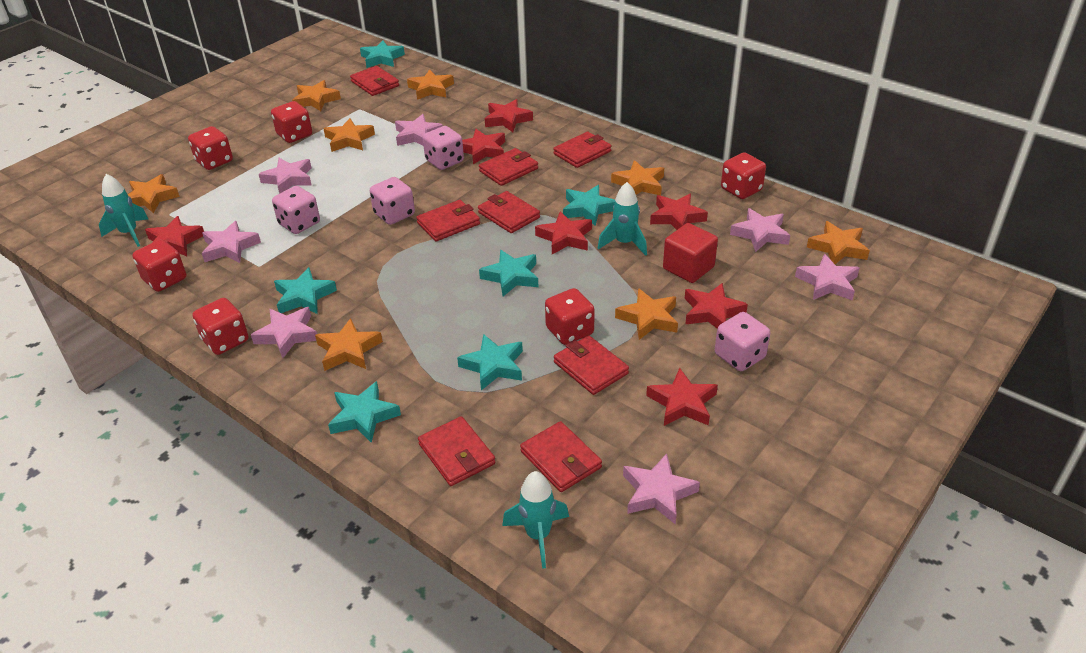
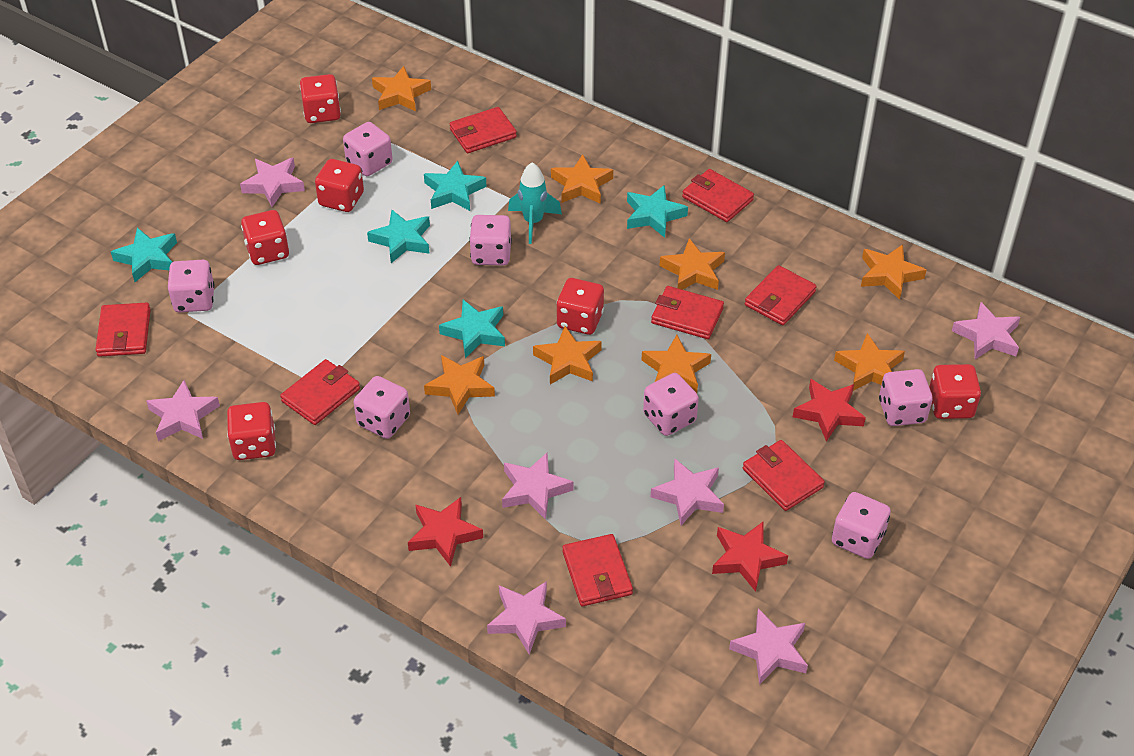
pink dice: 4 -> 7
red cube: 1 -> 0
red star: 7 -> 3
turquoise rocket: 3 -> 1
turquoise star: 6 -> 5

